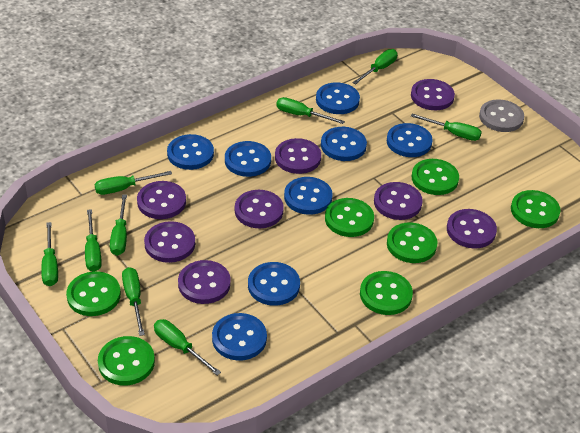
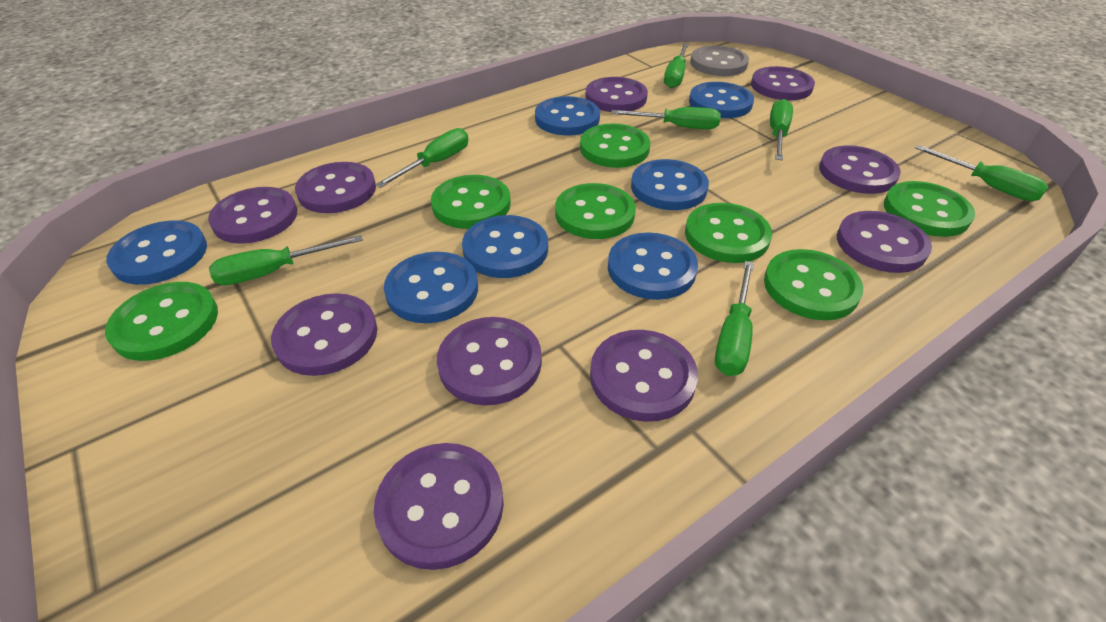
blue button: 8 -> 7
green screwdriver: 9 -> 7
purple button: 8 -> 10

